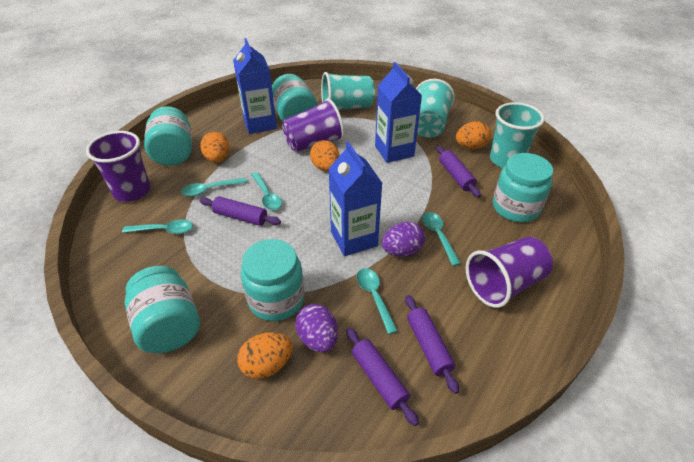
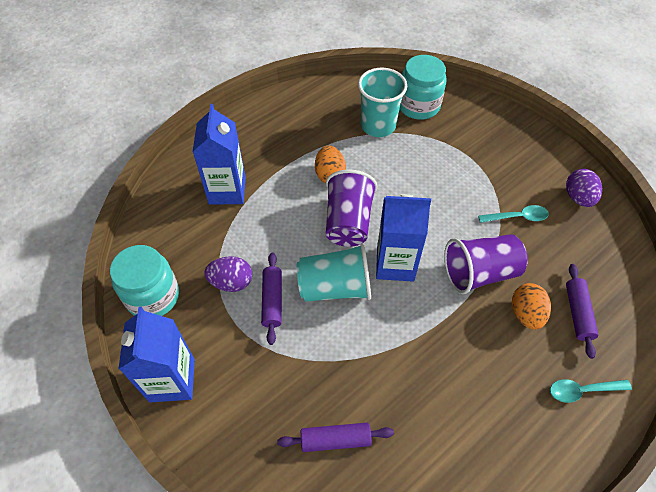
orange egg: 4 -> 2
purple cup: 3 -> 2
purple rolling pin: 4 -> 3
turquoise cup: 3 -> 2
turquoise jar: 5 -> 2
turquoise spoon: 5 -> 2

